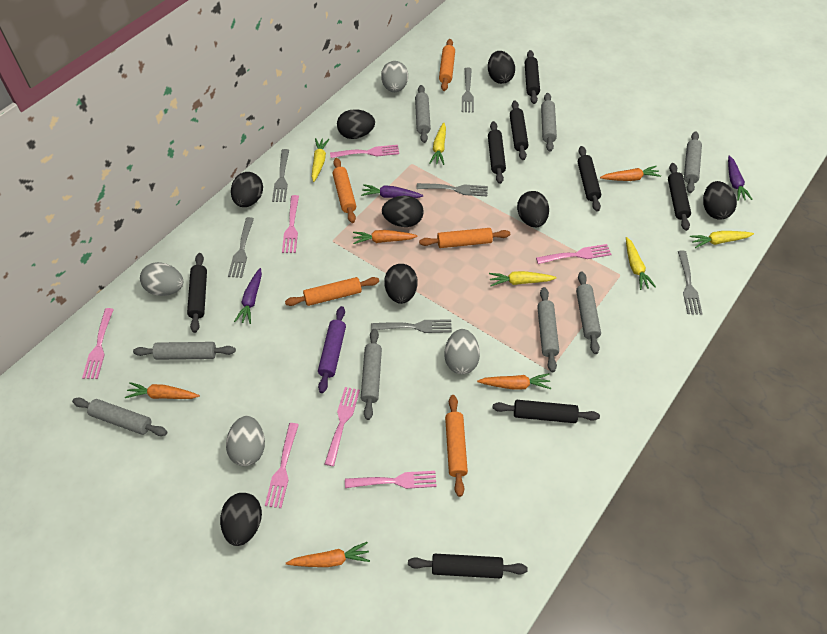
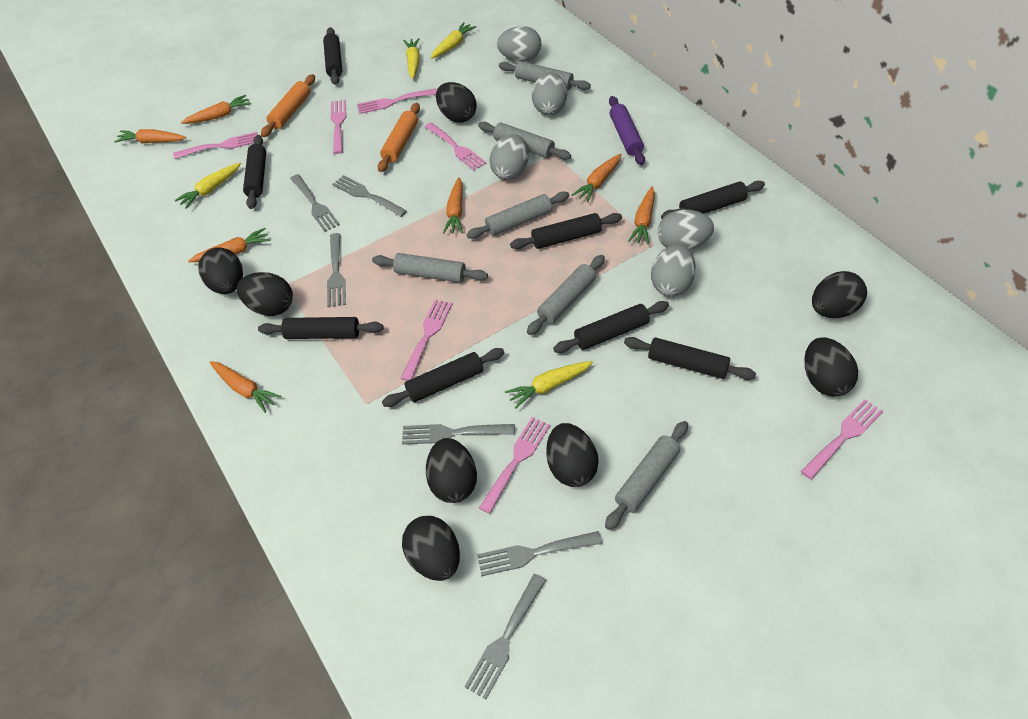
grey egg: 4 -> 5
grey rolling pin: 8 -> 6
orange carrot: 5 -> 7
orange rolling pin: 5 -> 2
purple carrot: 3 -> 0
yellow carrot: 5 -> 4

